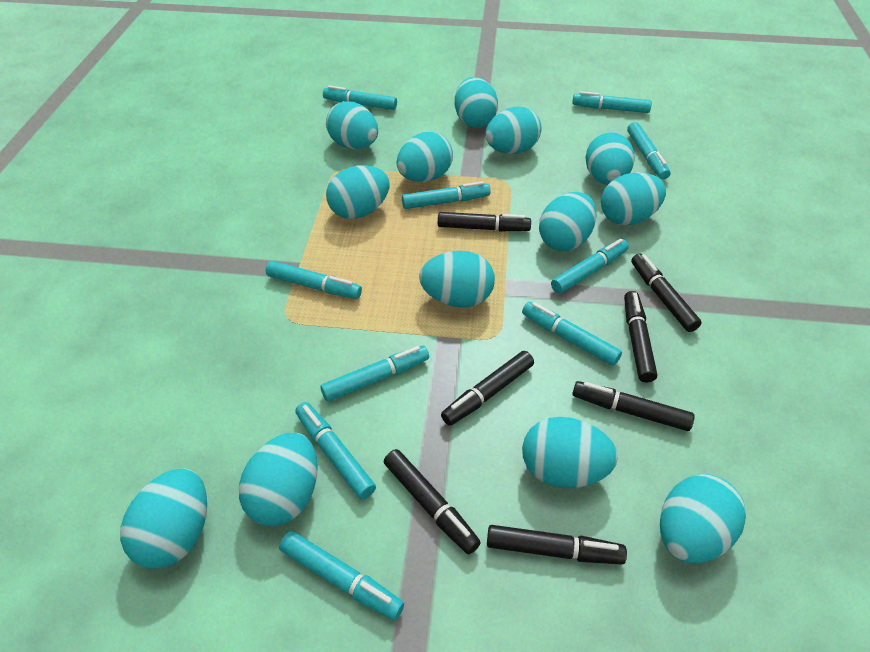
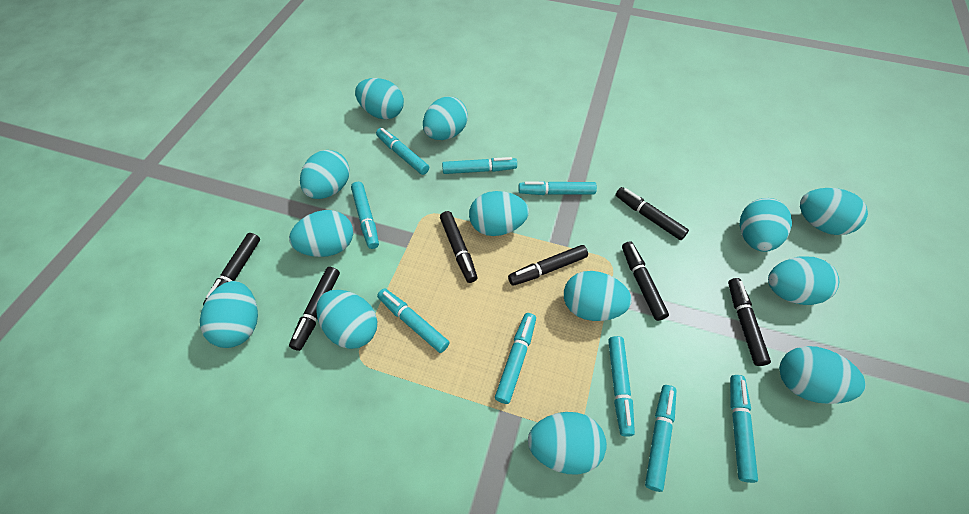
turquoise marker: 10 -> 9

